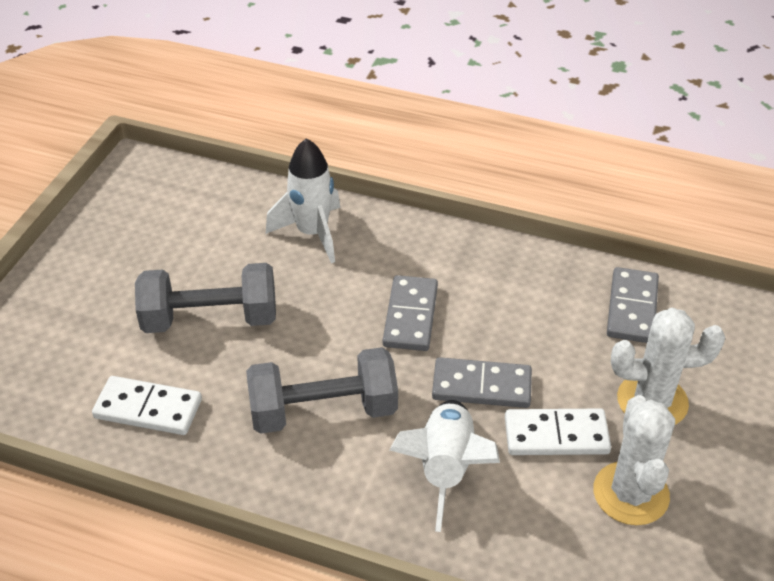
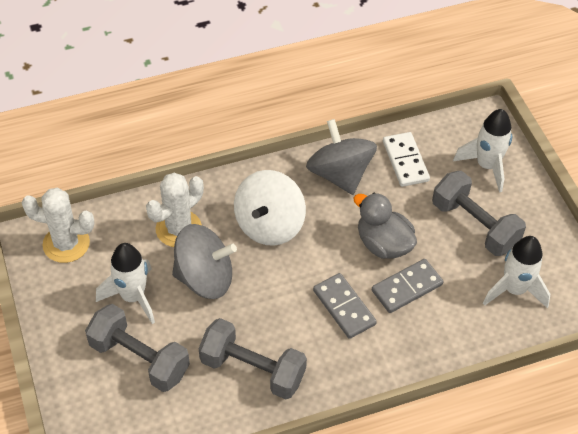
grey domino: 3 -> 2
grey duck: 0 -> 1
grey dumbbell: 2 -> 3
grey spinning top: 0 -> 2
white domino: 2 -> 1
white rocket: 2 -> 3
white spinning top: 0 -> 1

